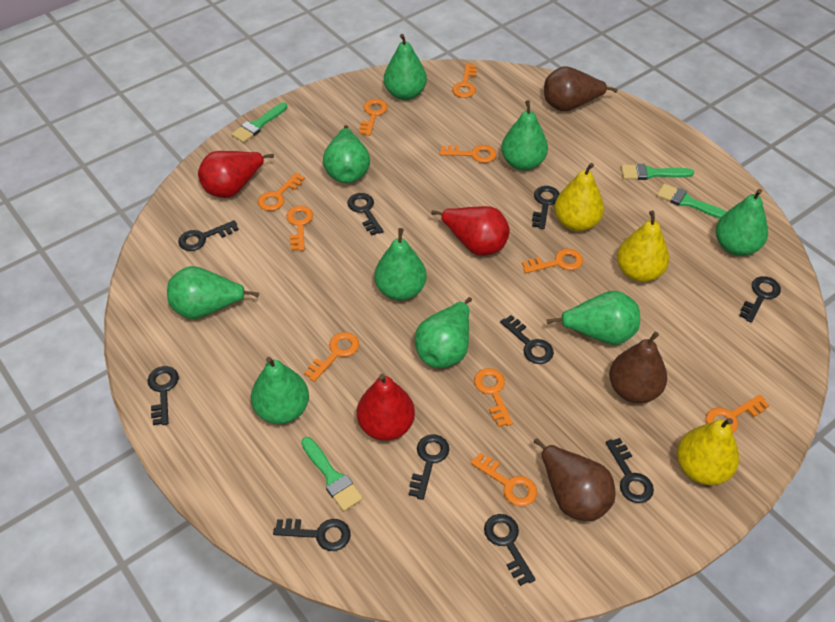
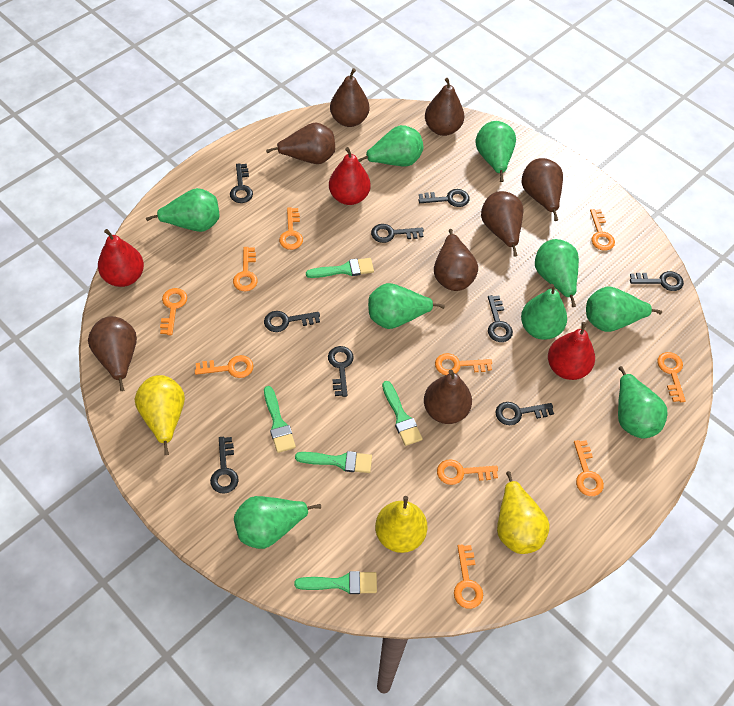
black key: 10 -> 9
brown pear: 3 -> 8
green brush: 4 -> 5

